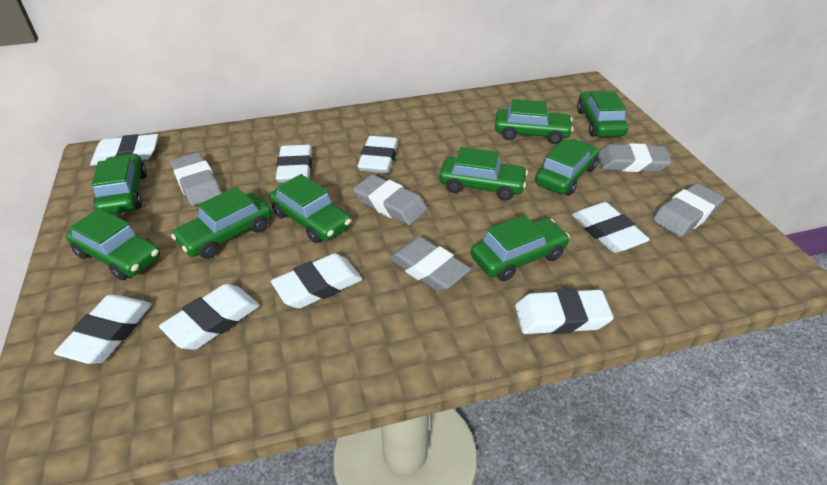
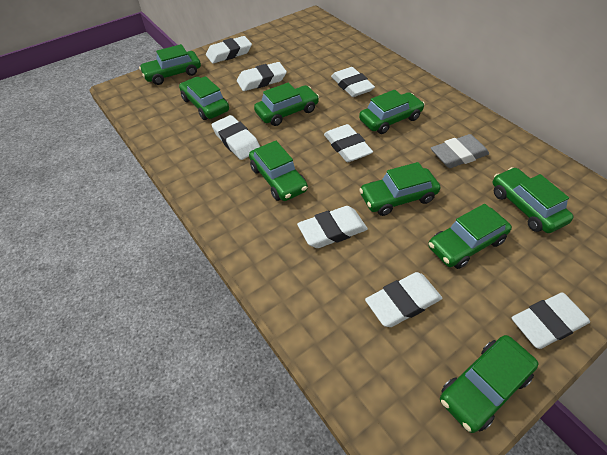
grey eraser: 5 -> 1

